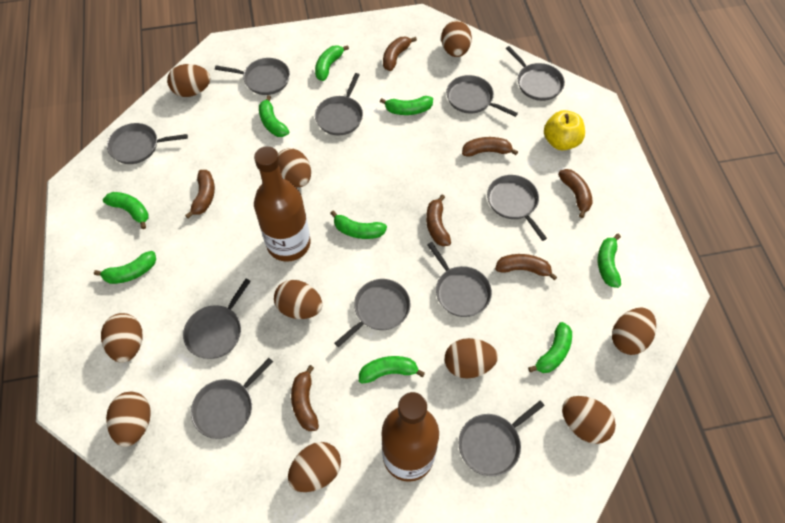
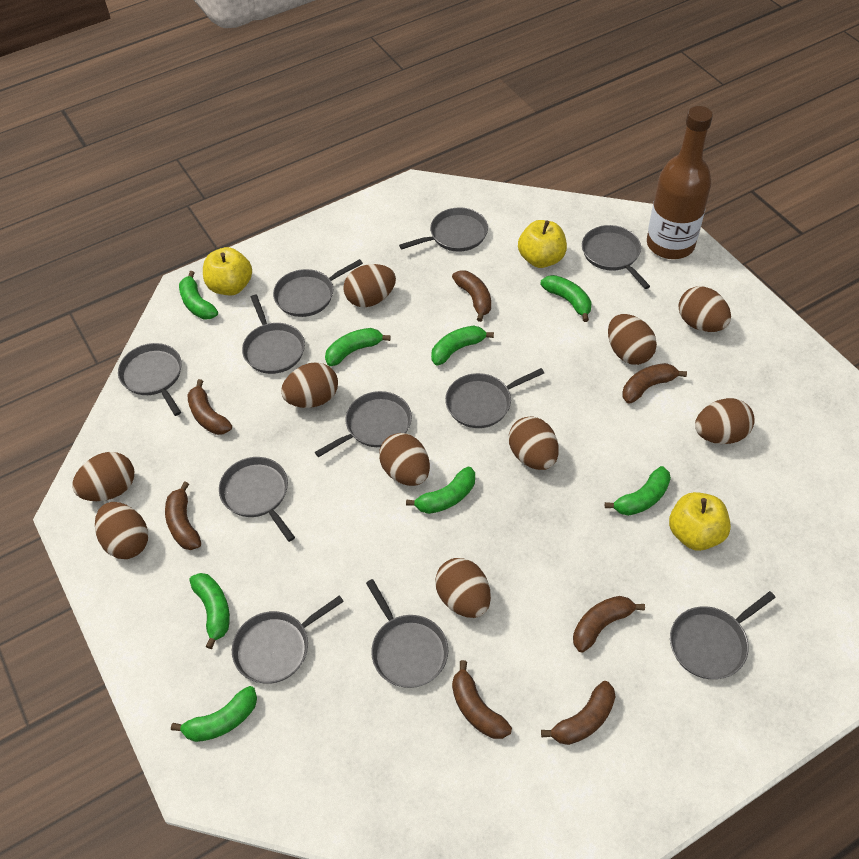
brown bottle: 2 -> 1
green banana: 9 -> 8
yellow apple: 1 -> 3

